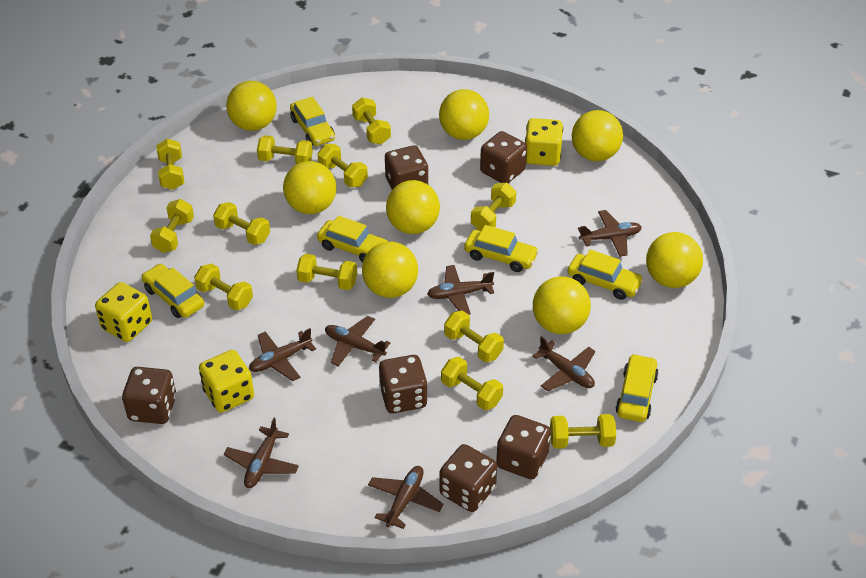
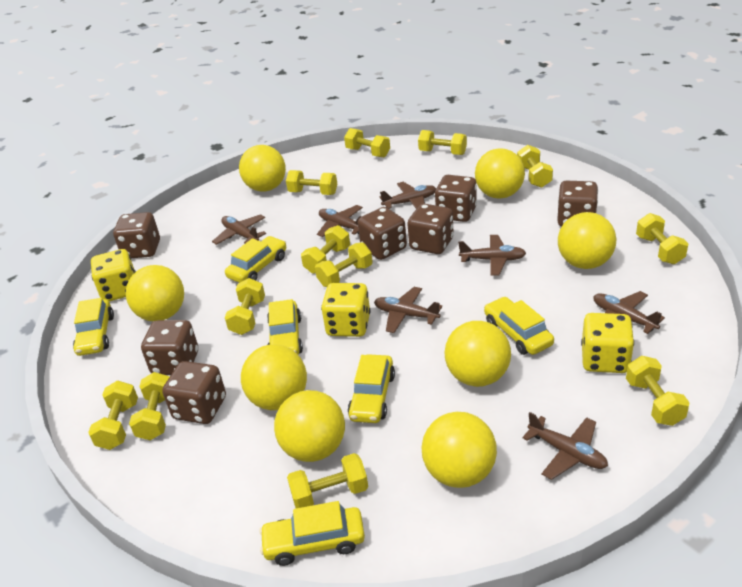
brown dice: 6 -> 7

